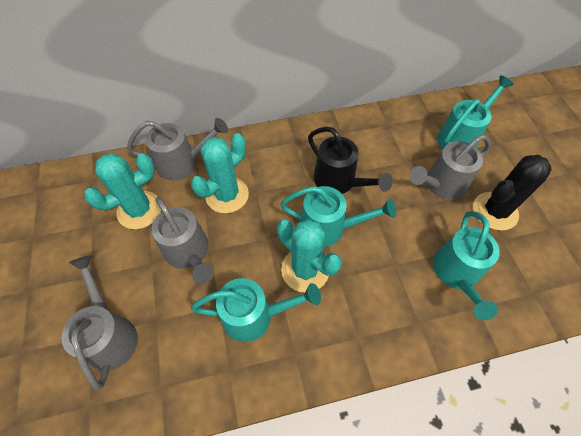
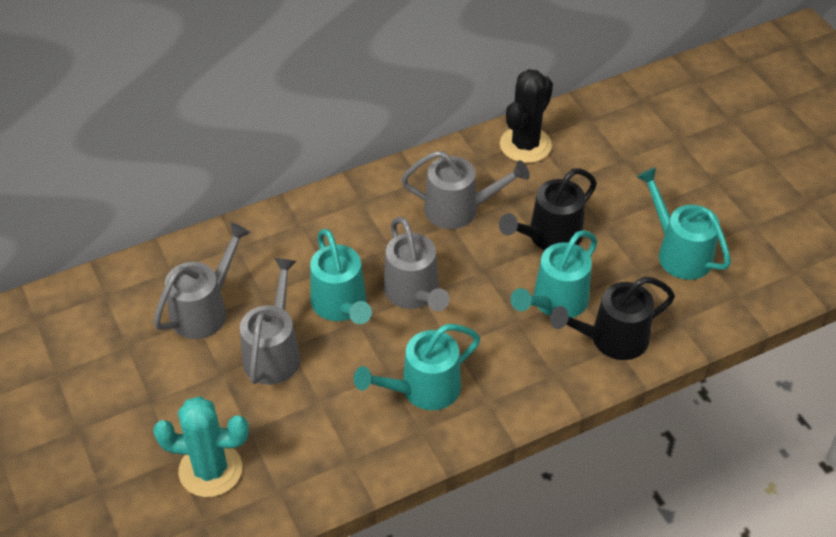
black watering can: 1 -> 2
turquoise cactus: 3 -> 1

